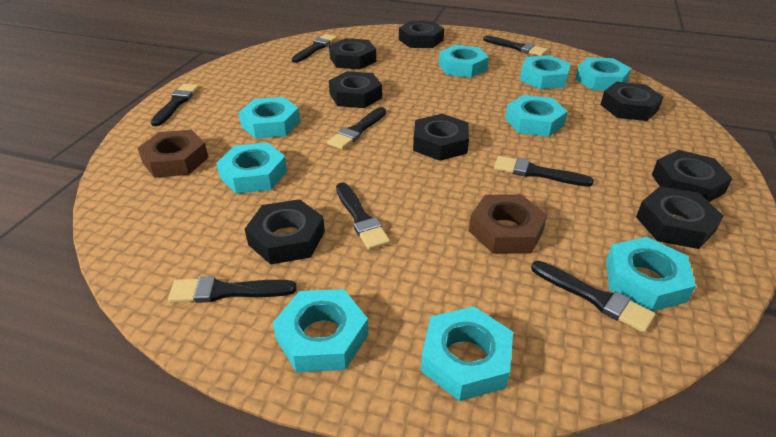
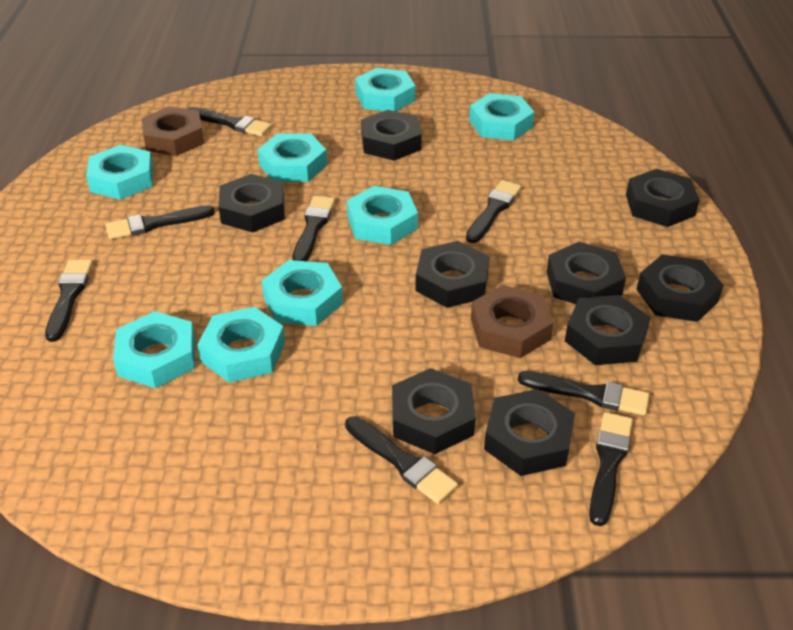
black nut: 8 -> 9
turquoise nut: 9 -> 8

